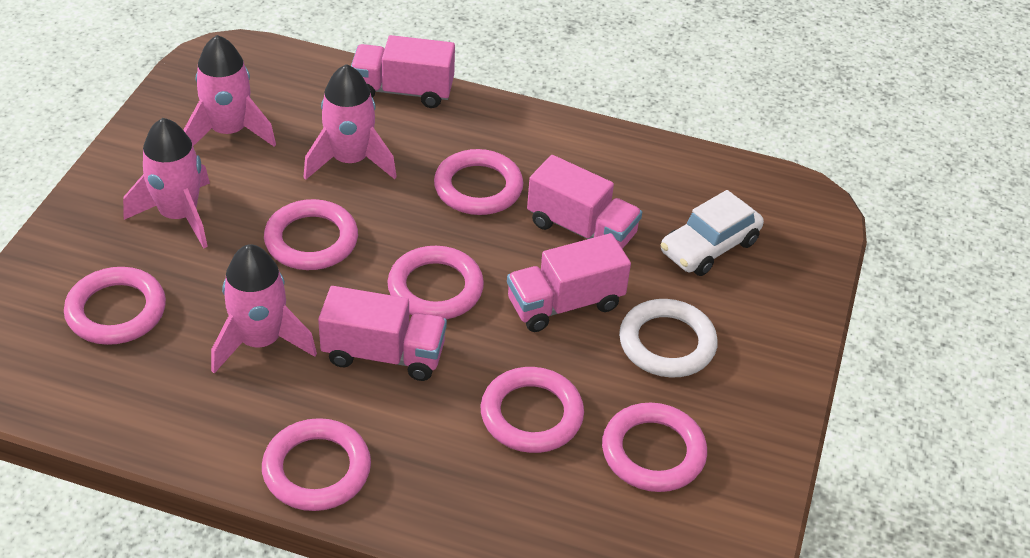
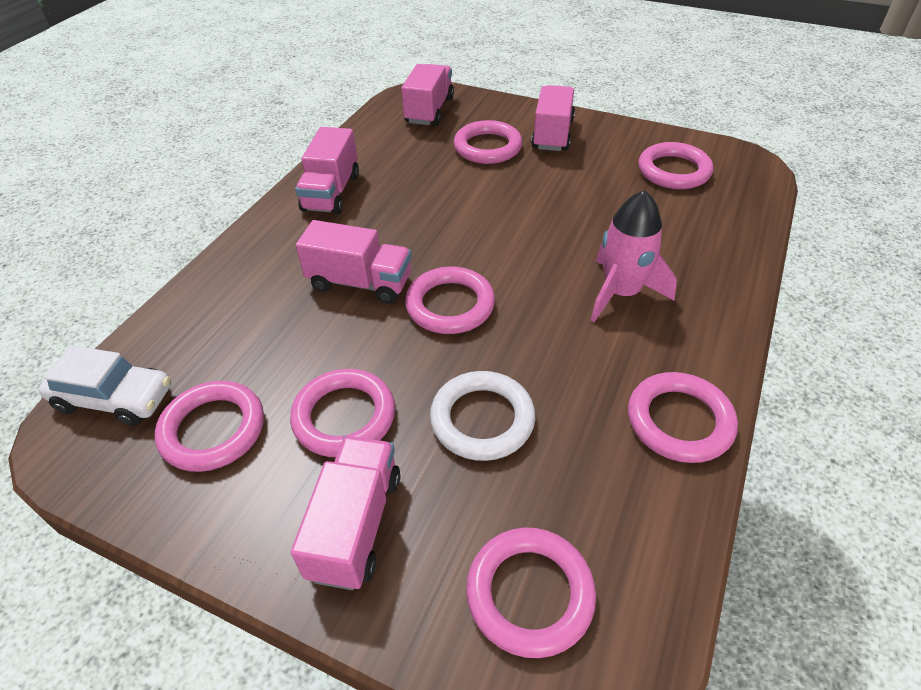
pink rocket: 4 -> 1
pink truck: 4 -> 5

